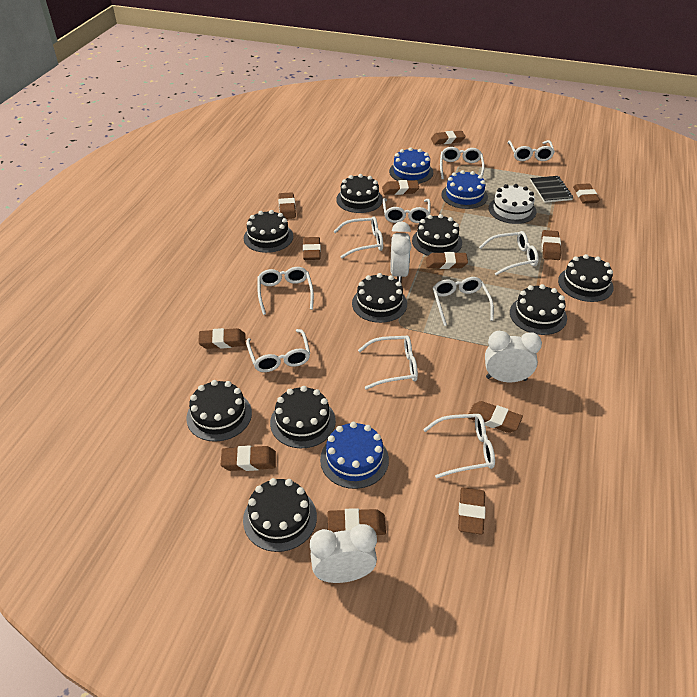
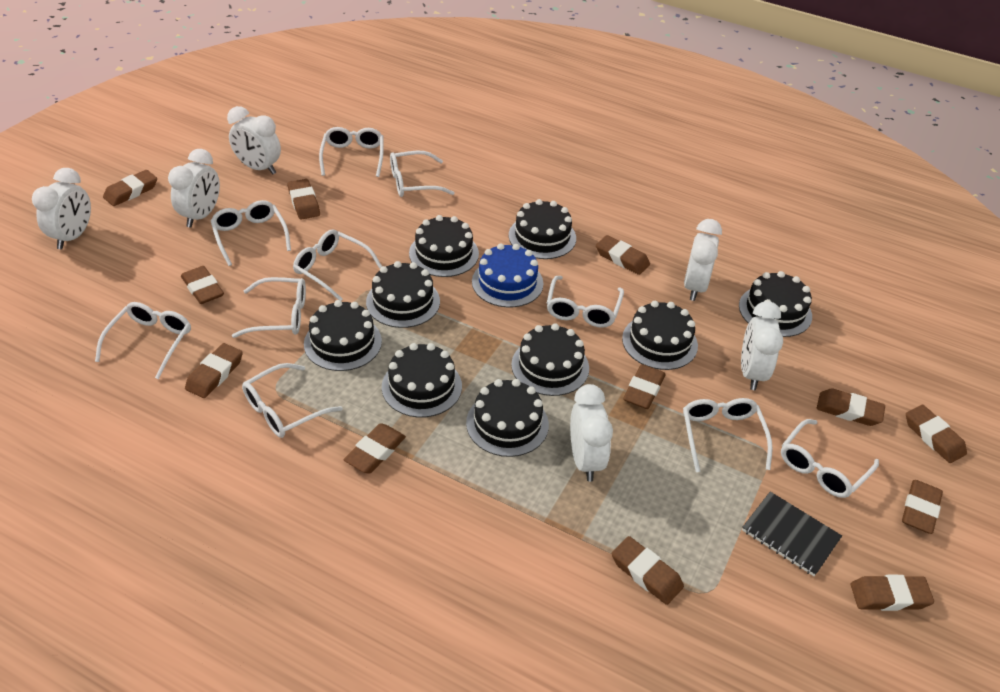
blue cake: 3 -> 1
white cake: 1 -> 0
white clock: 3 -> 6

